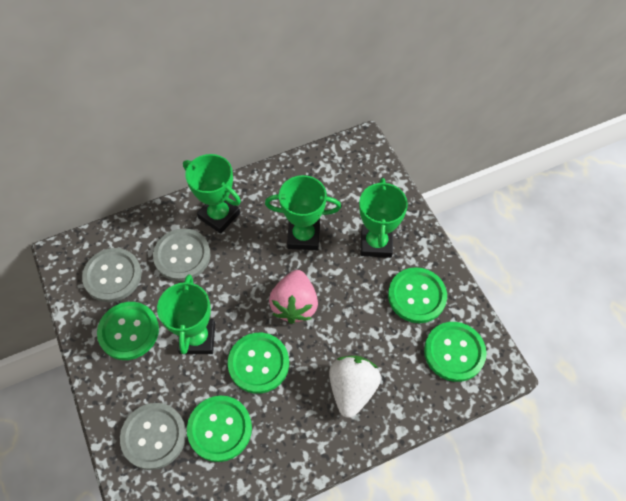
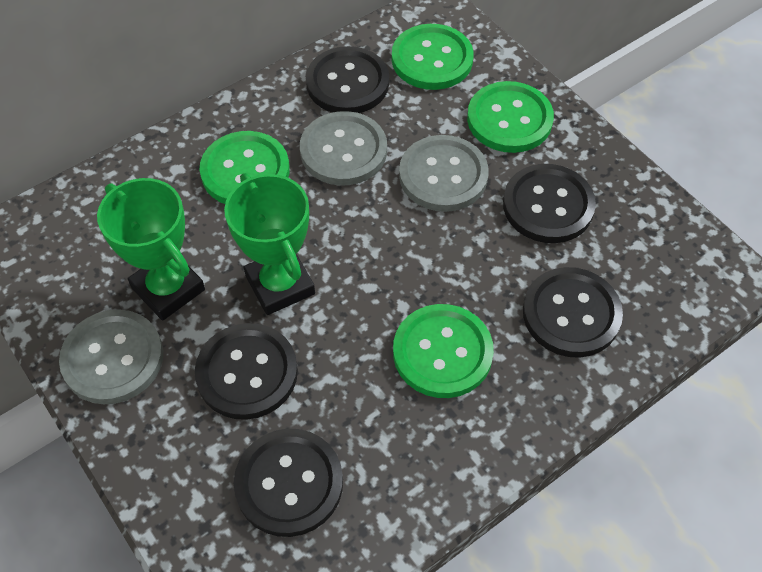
black button: 0 -> 5
green button: 5 -> 4
green trophy: 4 -> 2
pink strawberry: 1 -> 0
white strawberry: 1 -> 0

